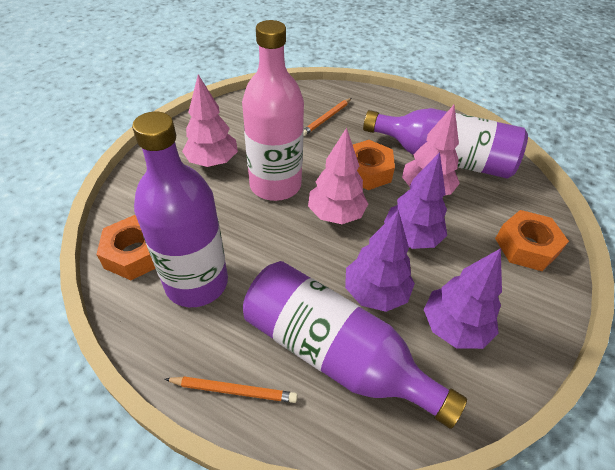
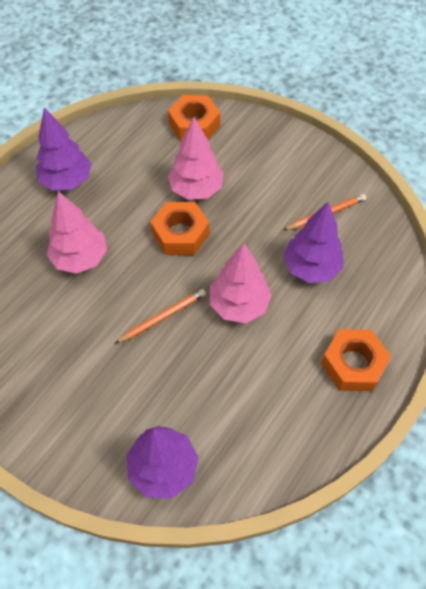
pink bottle: 1 -> 0
purple bottle: 3 -> 0

